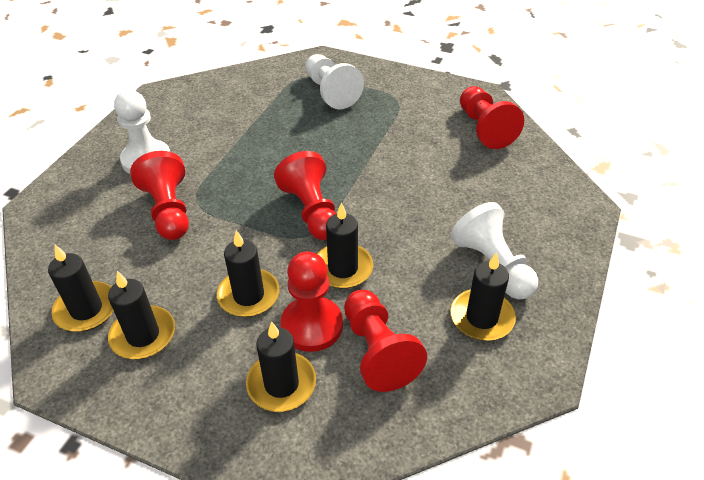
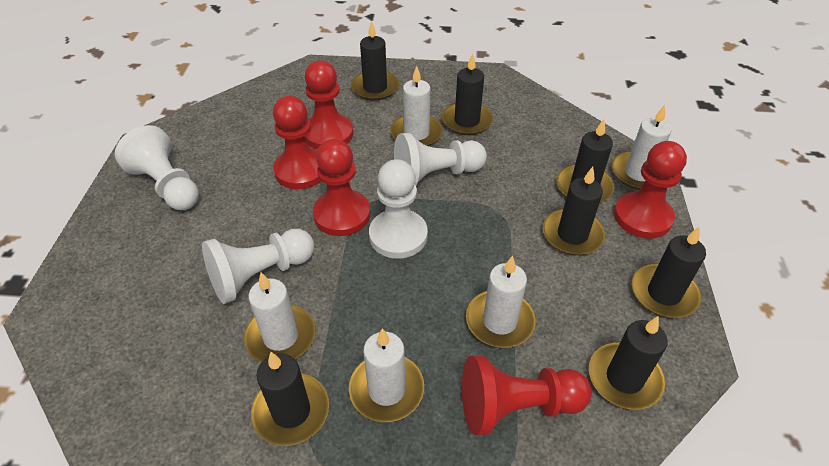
black candle: 6 -> 7
white candle: 0 -> 5
white pawn: 3 -> 4

